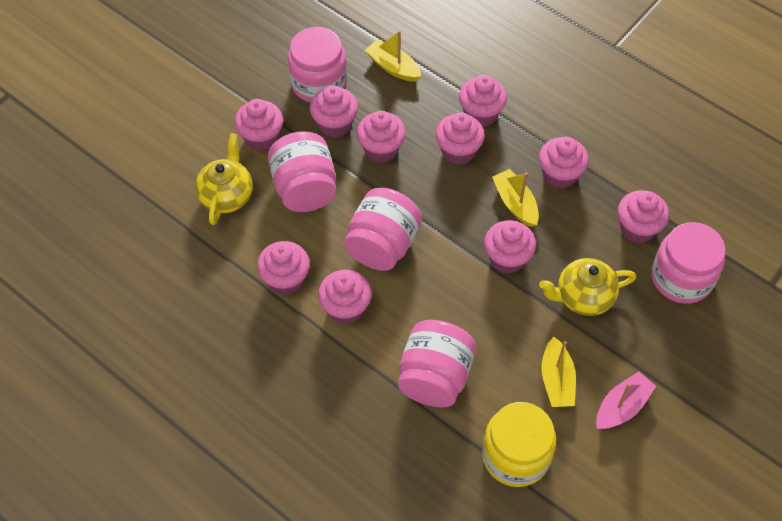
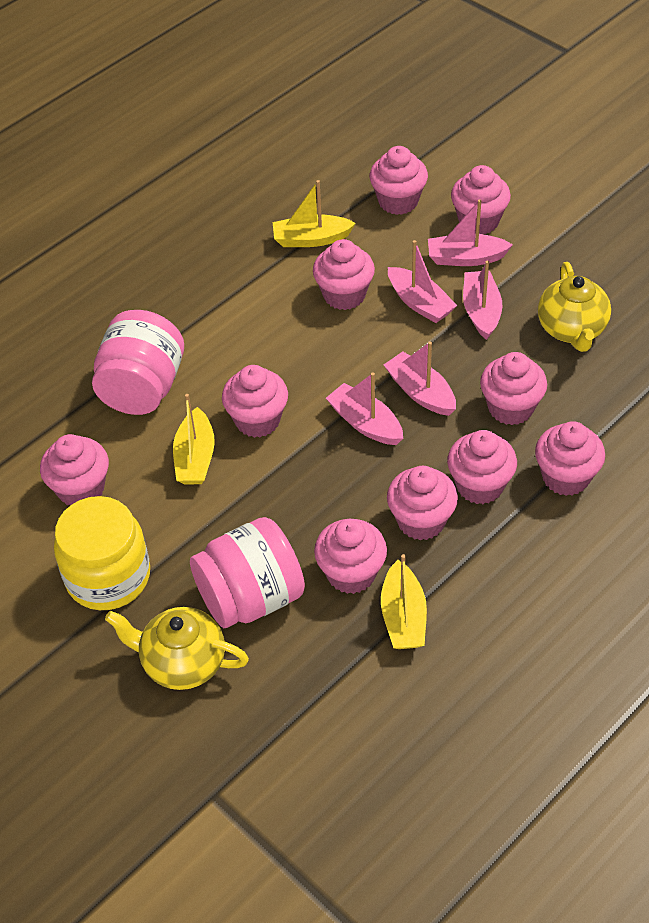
pink boat: 1 -> 5
pink jar: 5 -> 2

